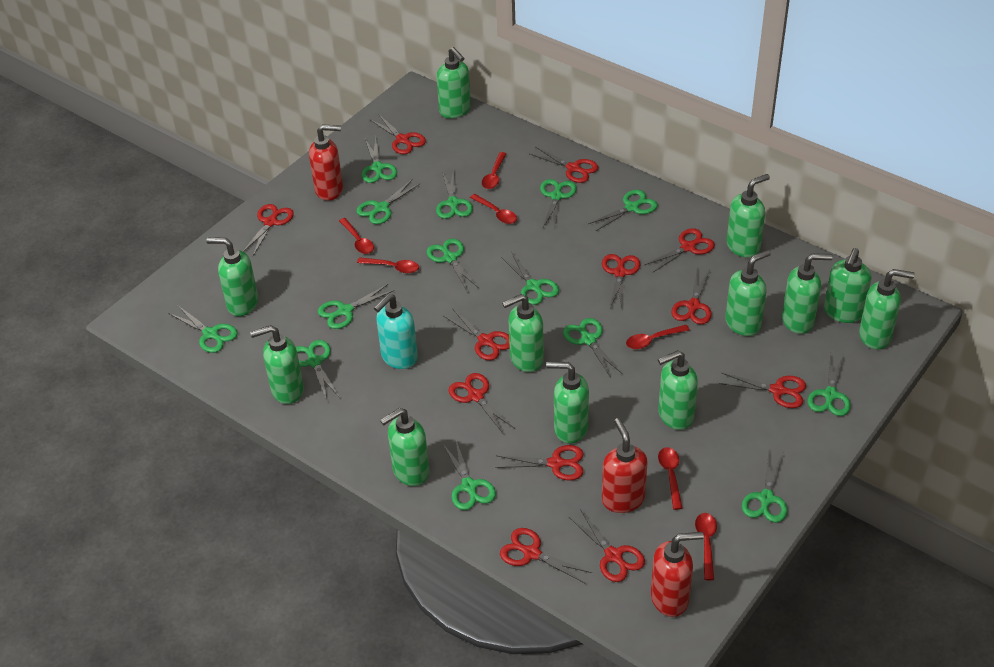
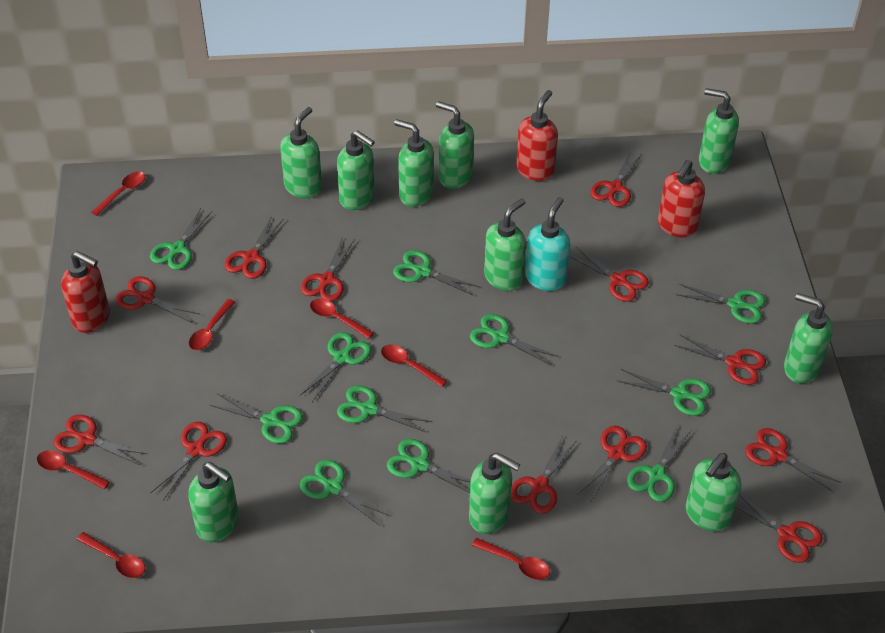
green scissors: 14 -> 11
green soap dispenser: 12 -> 10

